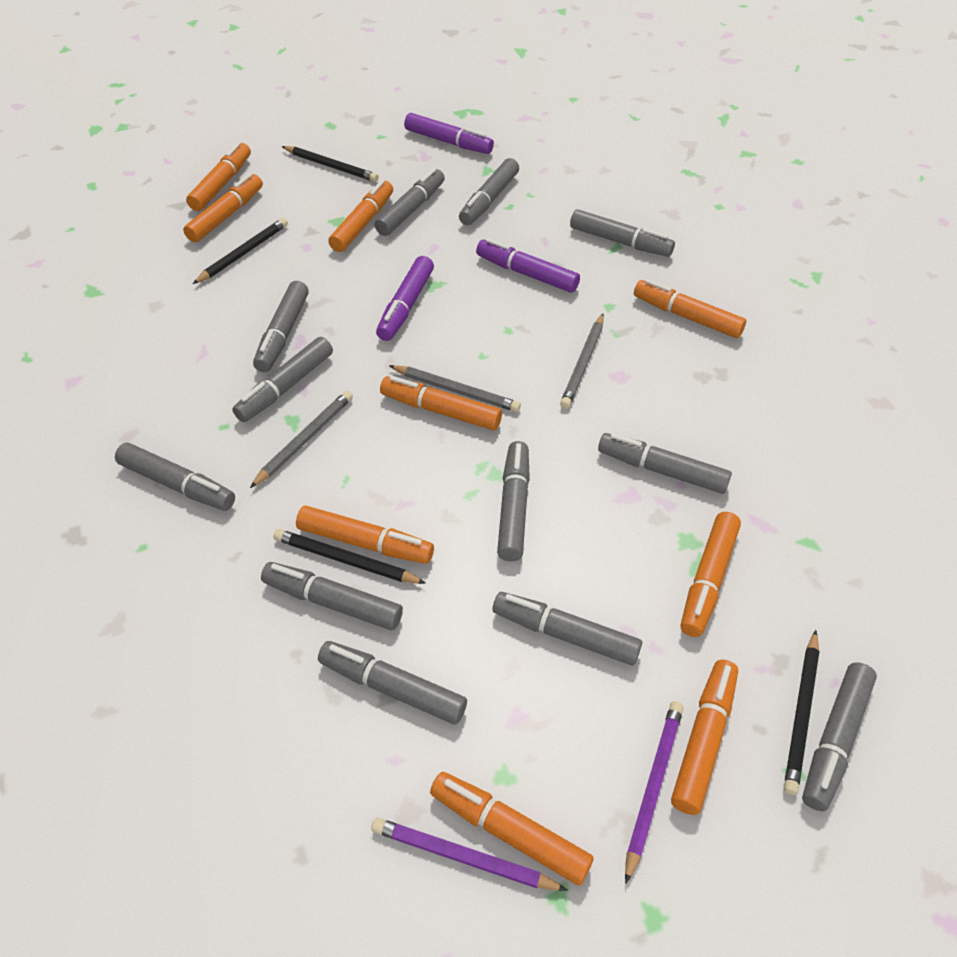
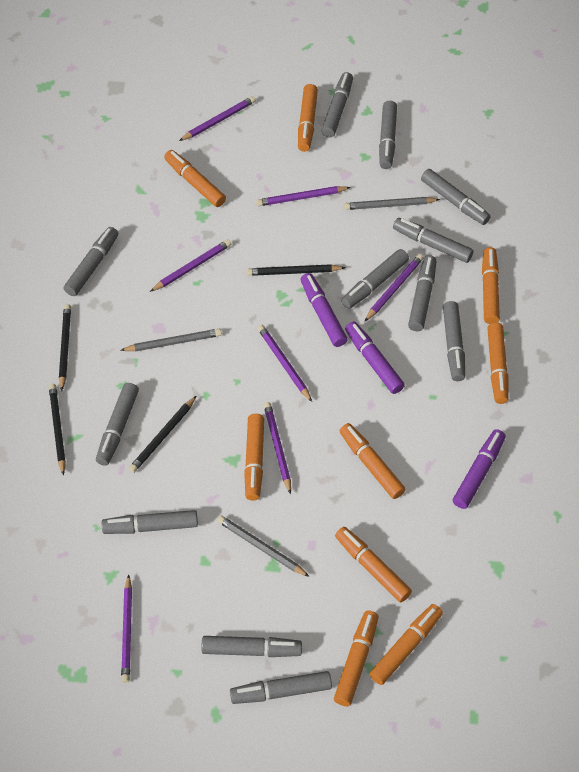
purple pencil: 2 -> 7

